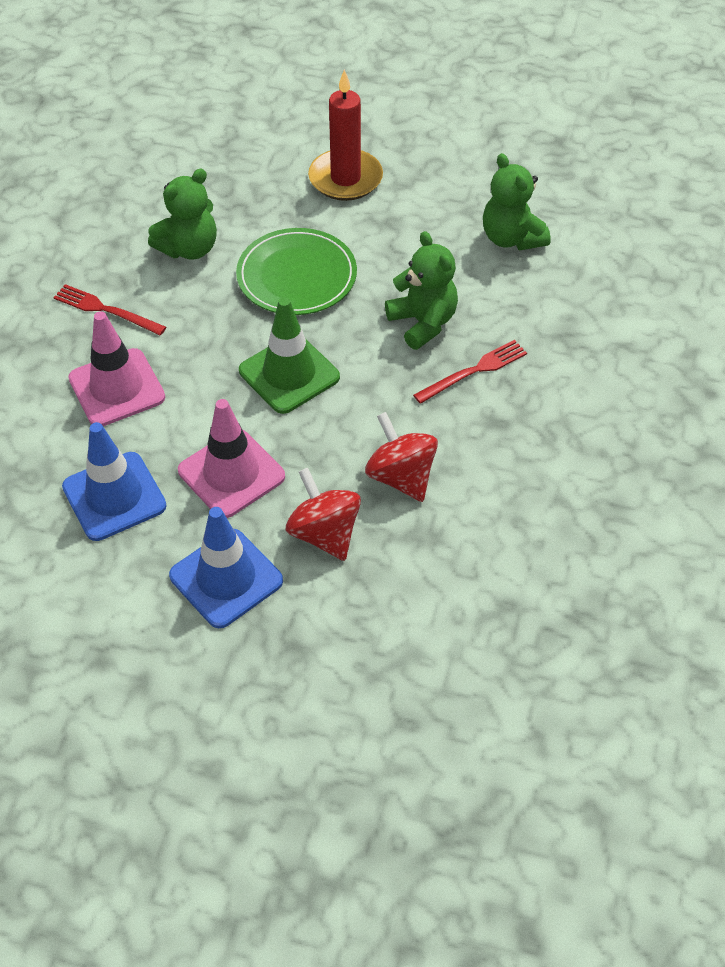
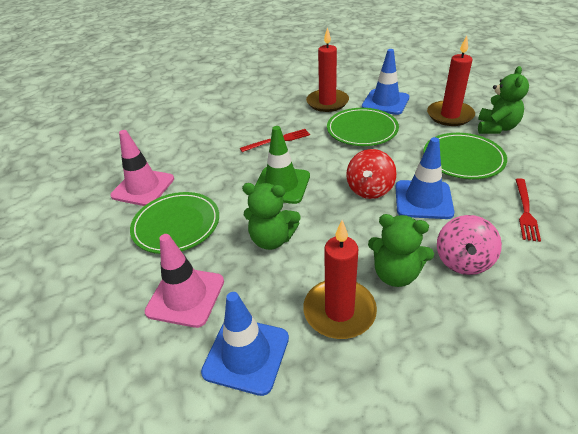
blue traffic cone: 2 -> 3
green plate: 1 -> 3
pink spinning top: 0 -> 1
red candle: 1 -> 3
red spinning top: 2 -> 1

